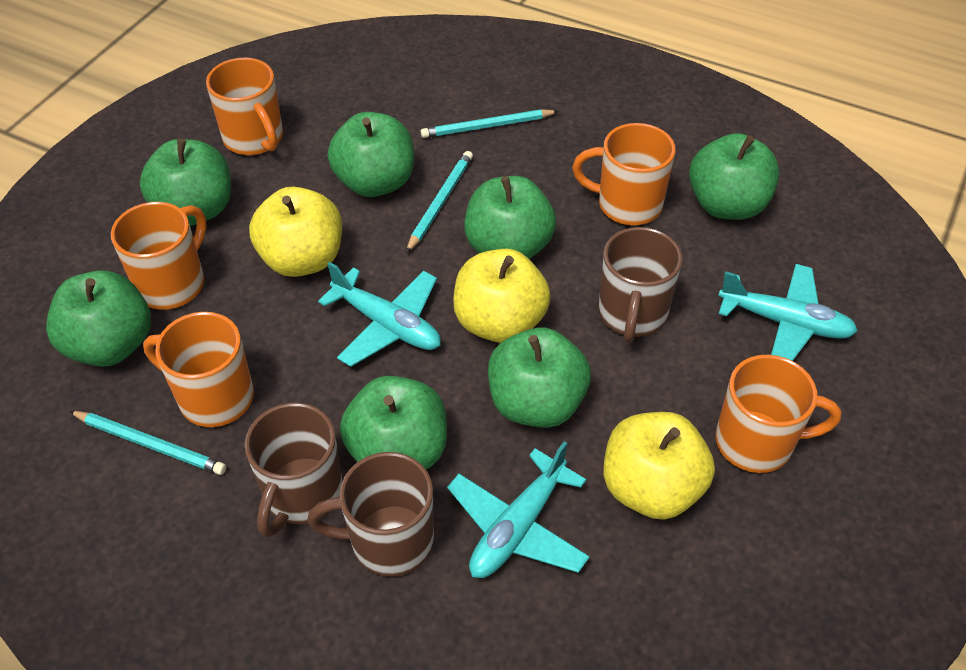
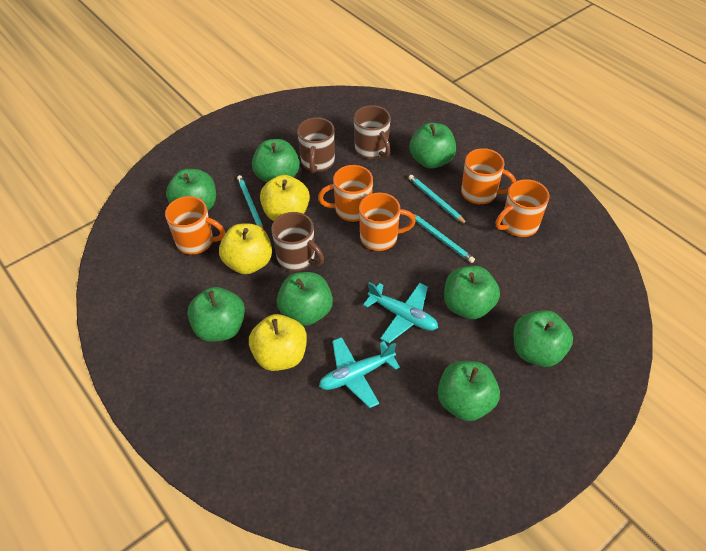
green apple: 7 -> 8
turquoise plane: 3 -> 2

